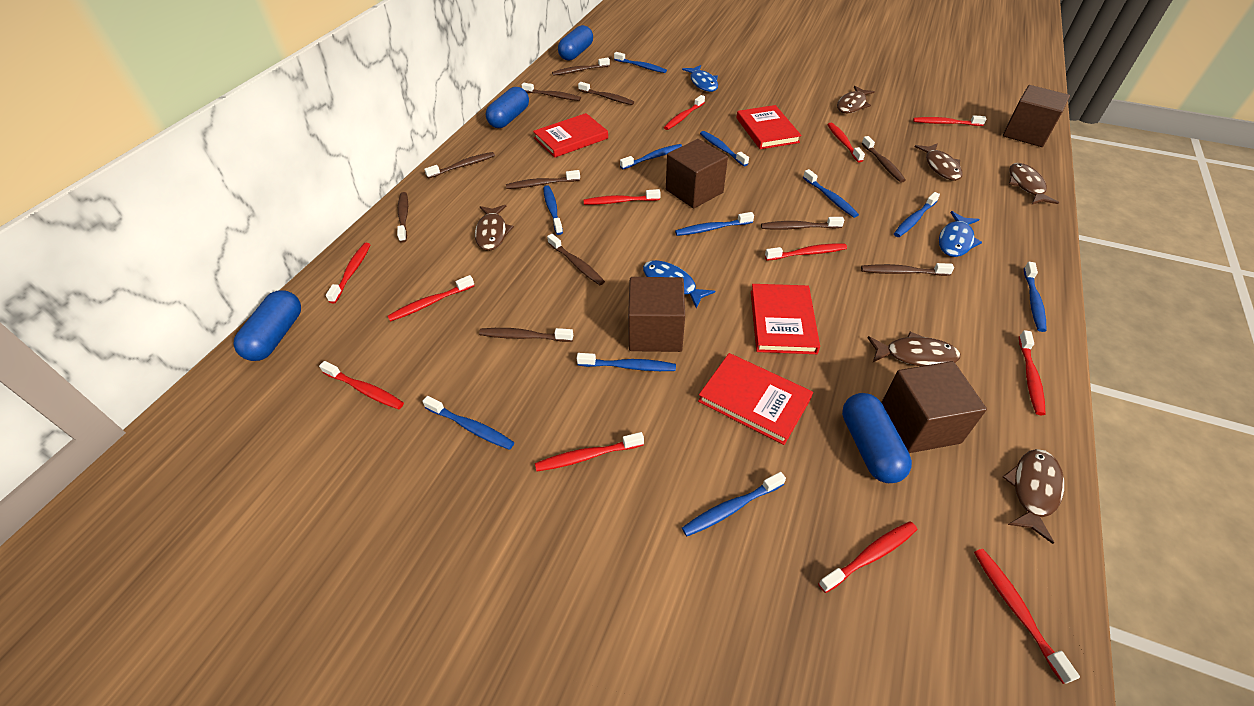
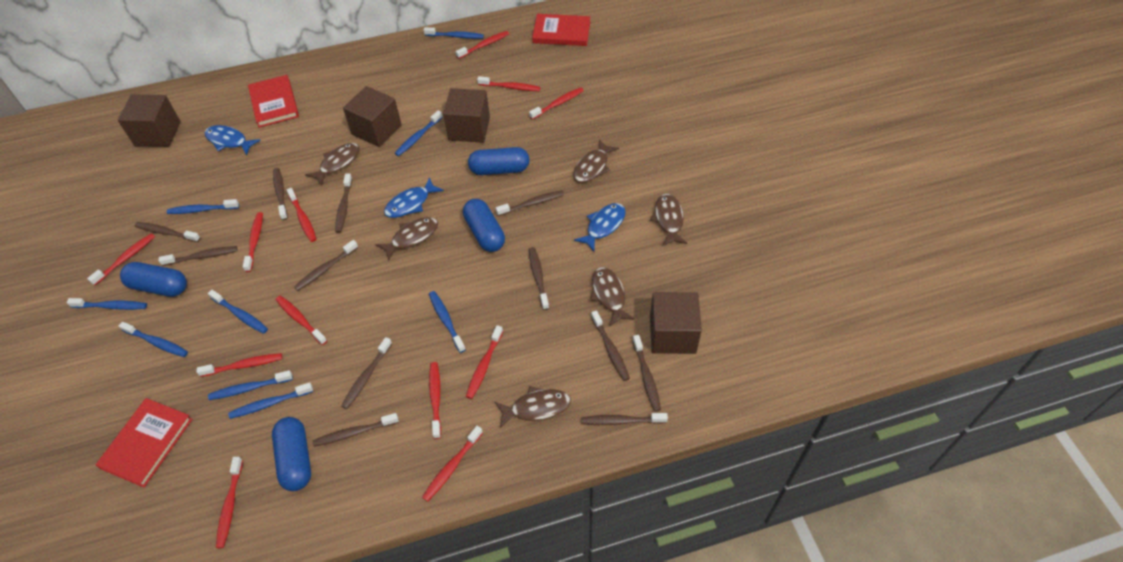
blue toothbrush: 11 -> 9
brown toothbrush: 11 -> 12
red book: 4 -> 3

